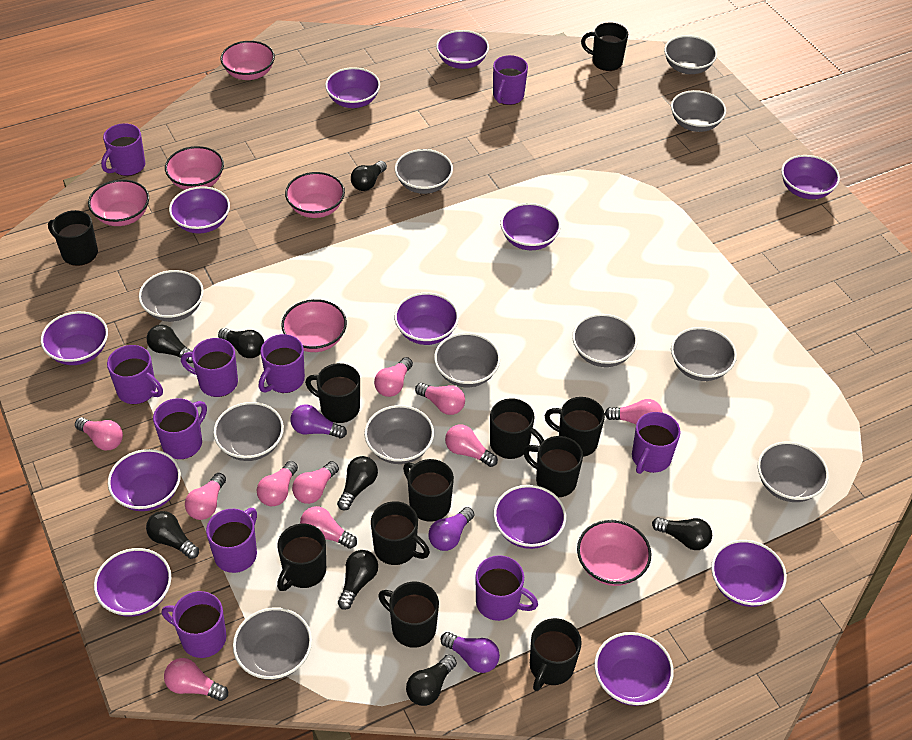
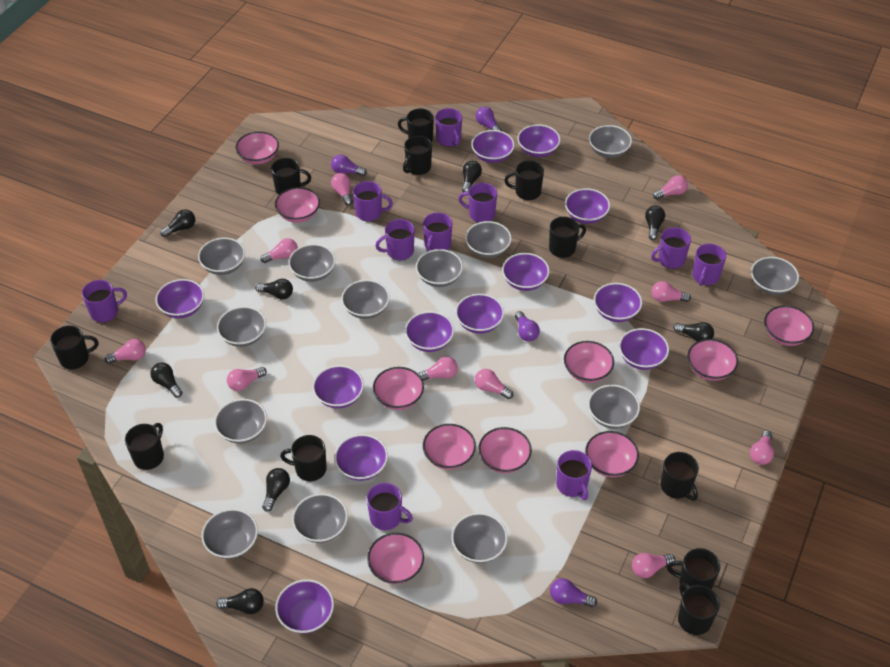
grey bowl: 11 -> 13
pink bowl: 6 -> 10
purple light bulb: 3 -> 4

